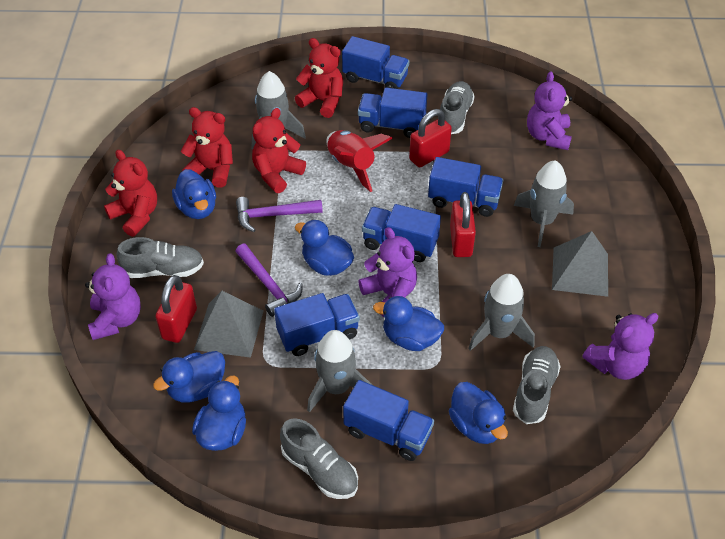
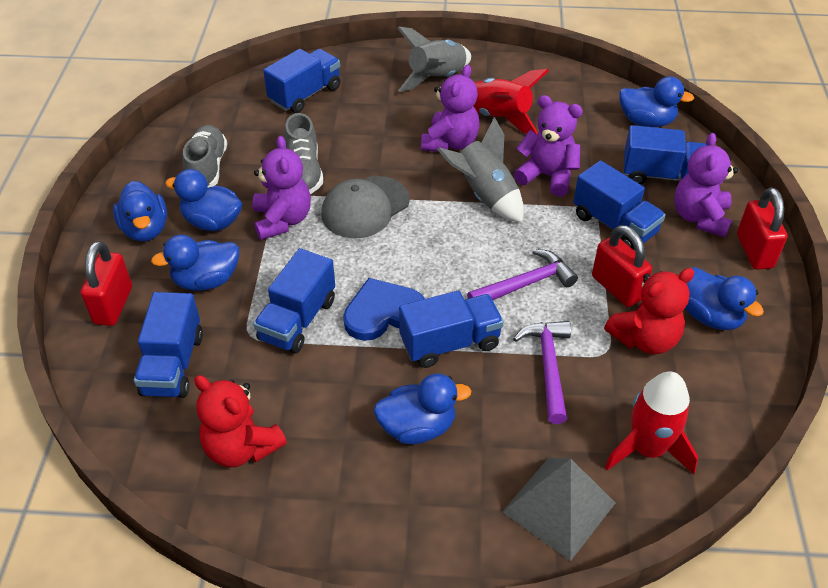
blue heart: 0 -> 1
grey cap: 0 -> 1
grey pyramid: 2 -> 1
grey rocket: 4 -> 2
grey shoe: 4 -> 2
red rocket: 1 -> 2
red teddy bear: 4 -> 2

